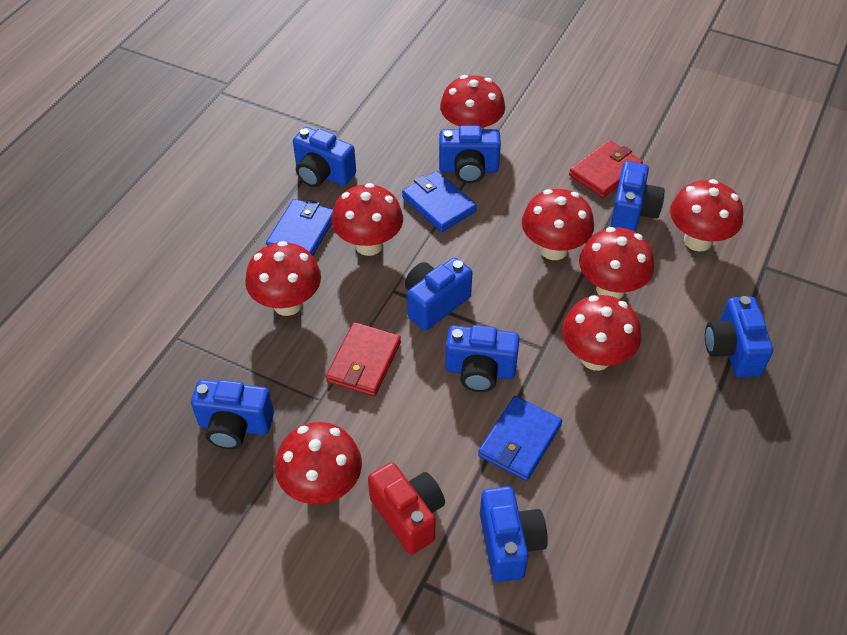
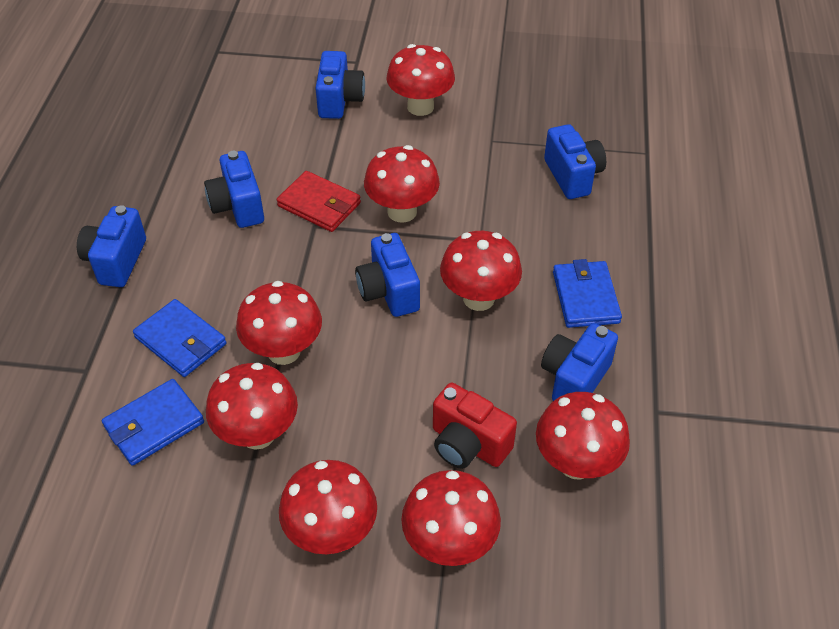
blue camera: 8 -> 6
red wallet: 2 -> 1

